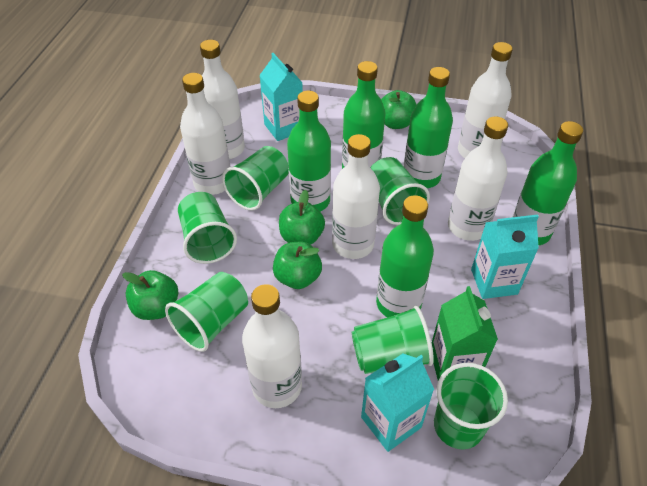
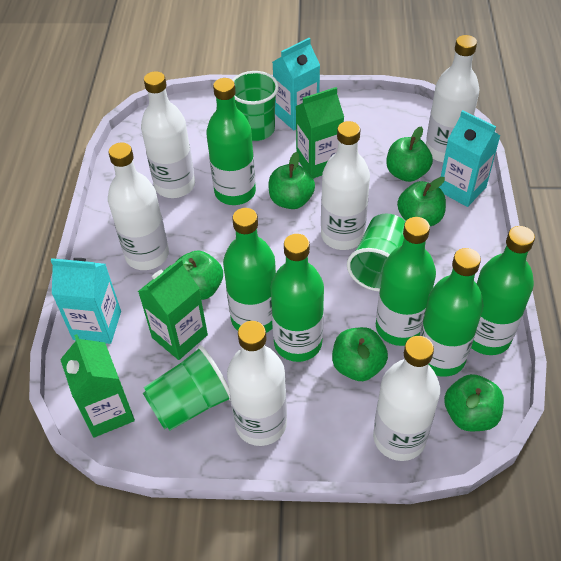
green apple: 4 -> 6
green bottle: 5 -> 6
green carton: 1 -> 3
green cup: 6 -> 3

